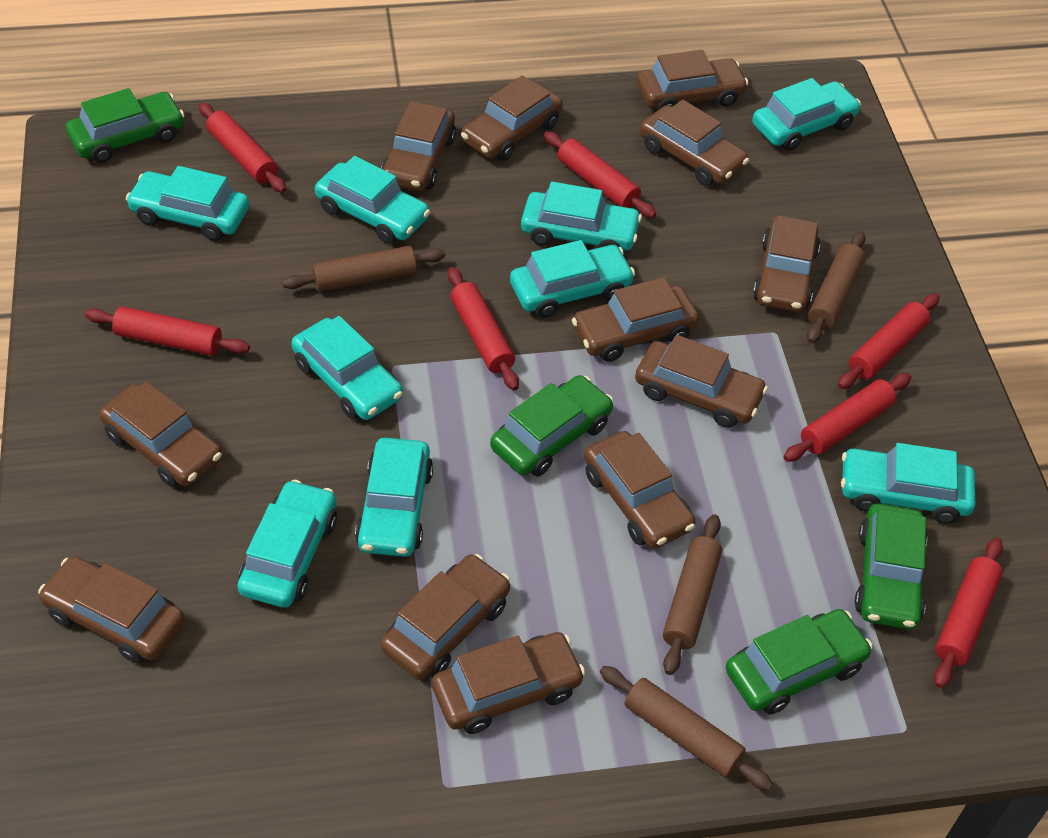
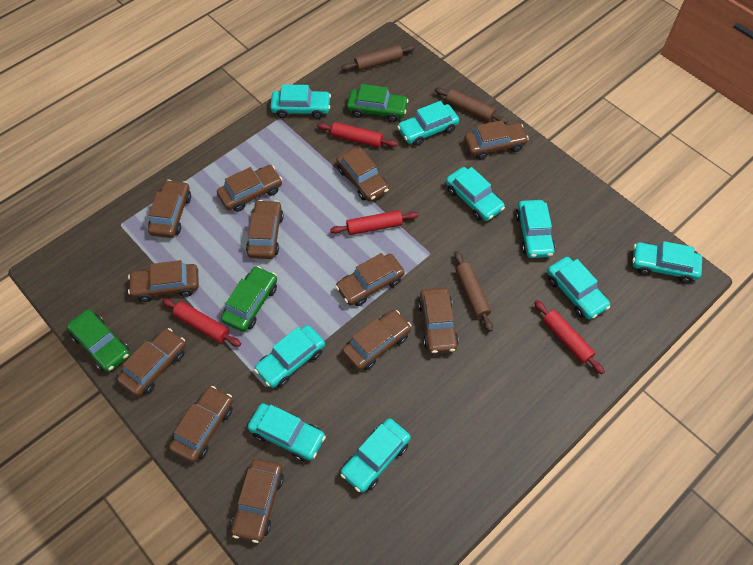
brown rolling pin: 4 -> 3
green car: 4 -> 3
red rolling pin: 7 -> 4

